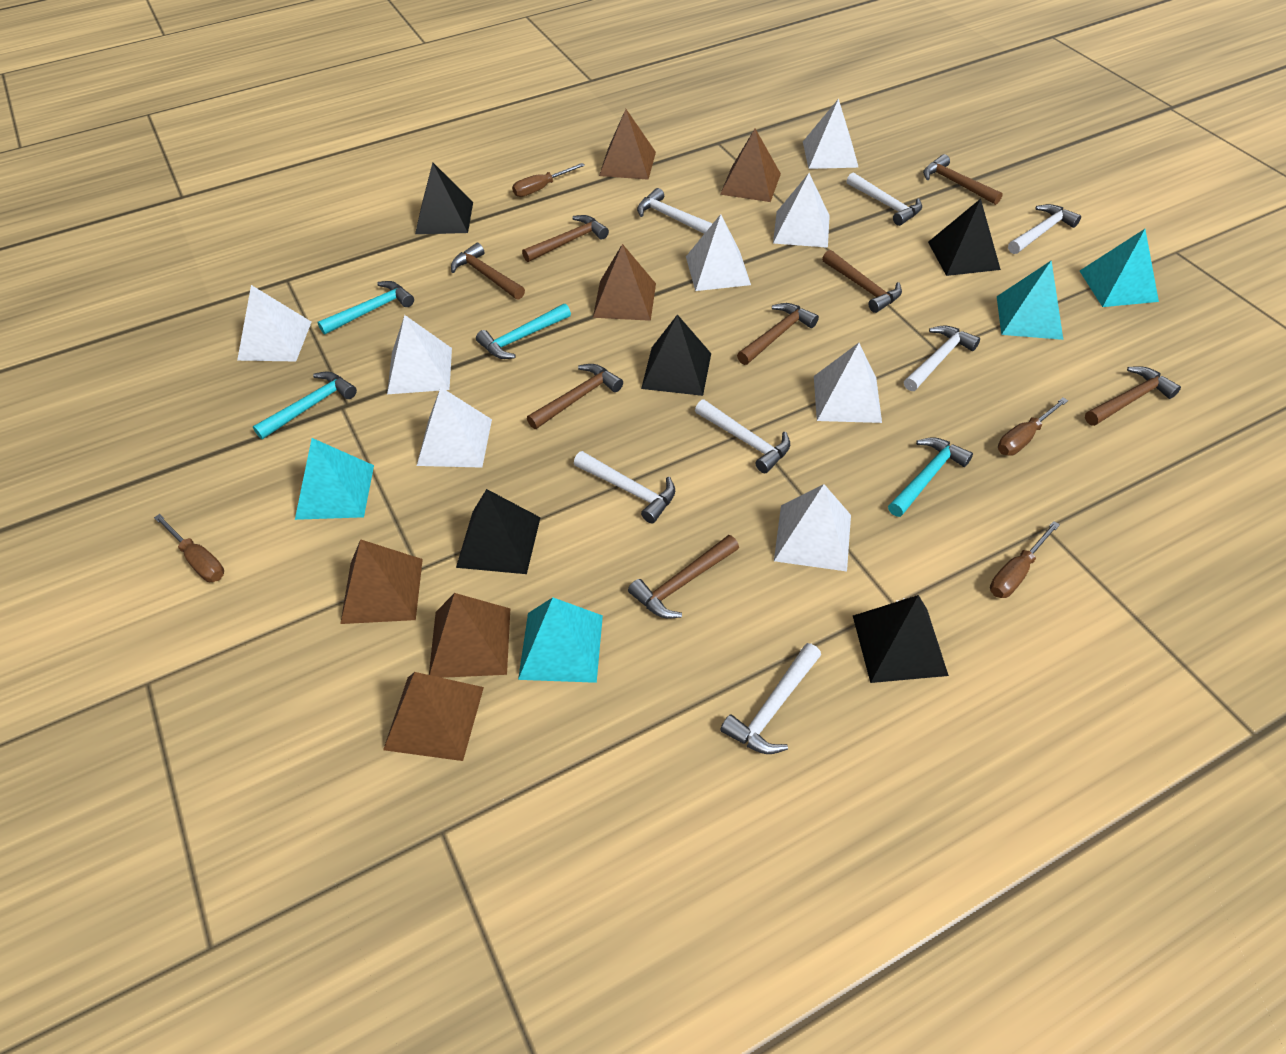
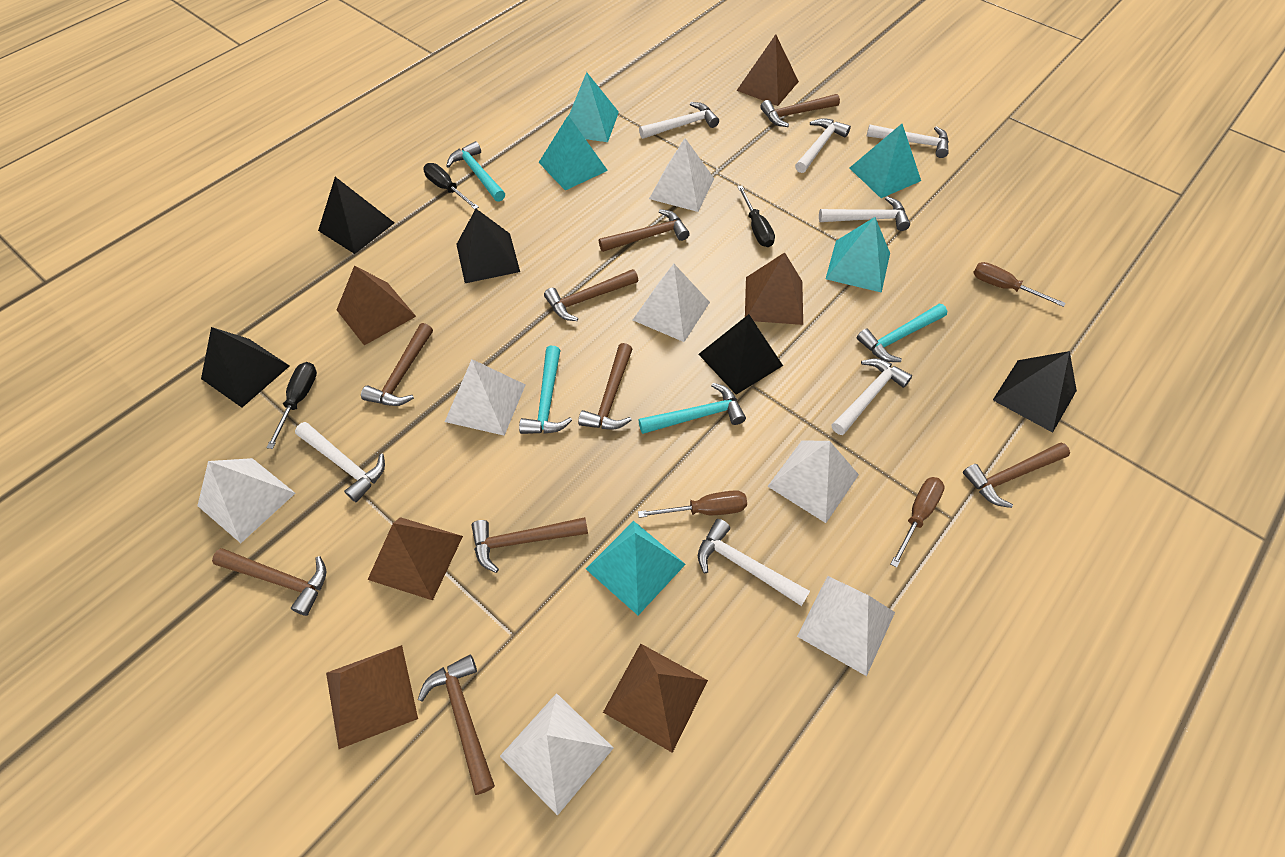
black screwdriver: 0 -> 3
brown hammer: 8 -> 9
brown screwdriver: 4 -> 3
turquoise pyramid: 4 -> 5
white pyramid: 8 -> 7

